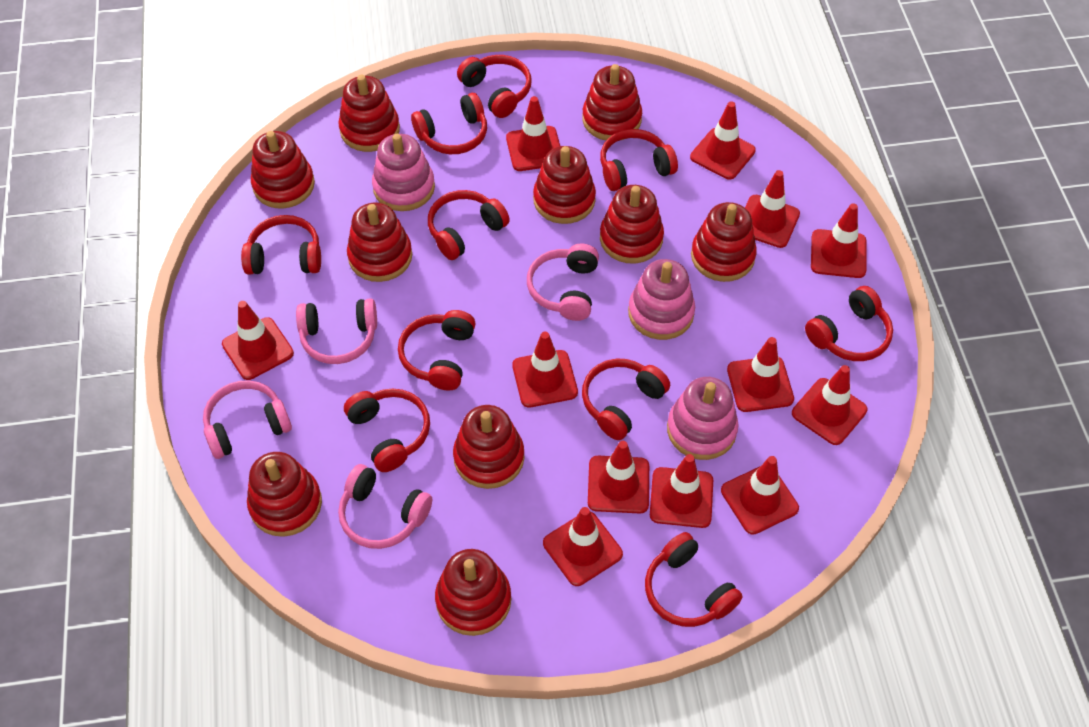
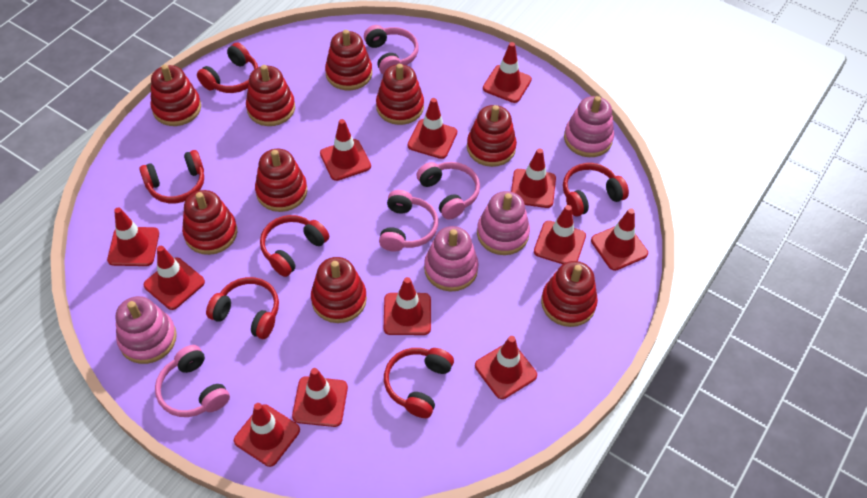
pink stacking toy: 3 -> 4
red headphones: 10 -> 6
red stacking toy: 10 -> 9

